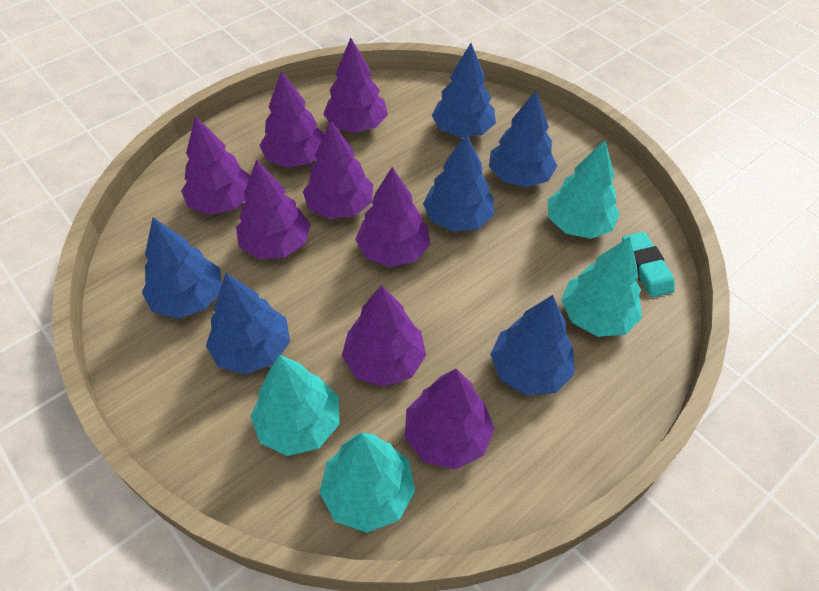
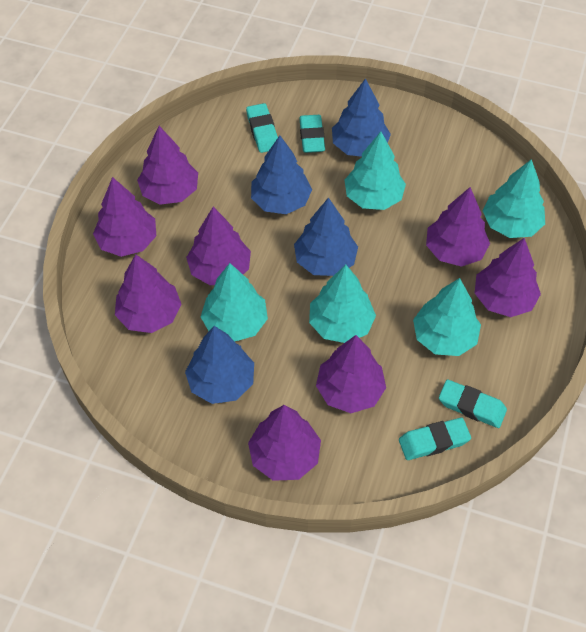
blue tree: 6 -> 4
turquoise eraser: 1 -> 4
turquoise tree: 4 -> 5

